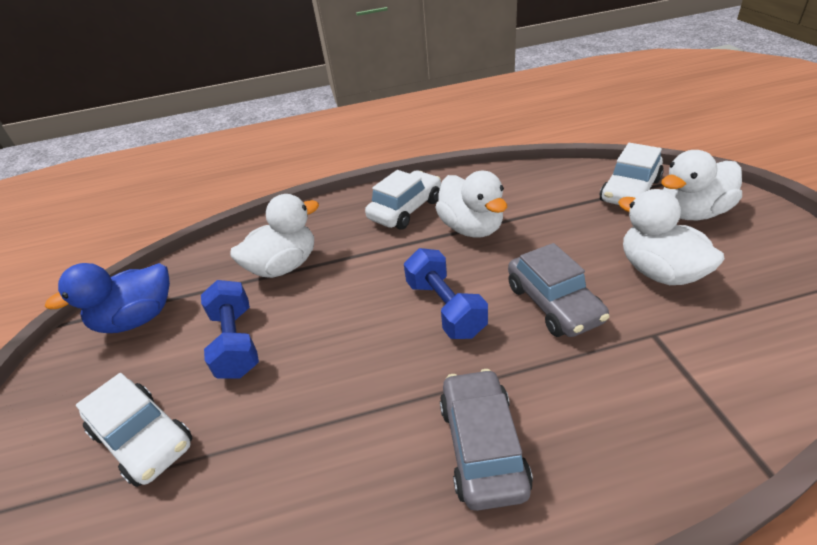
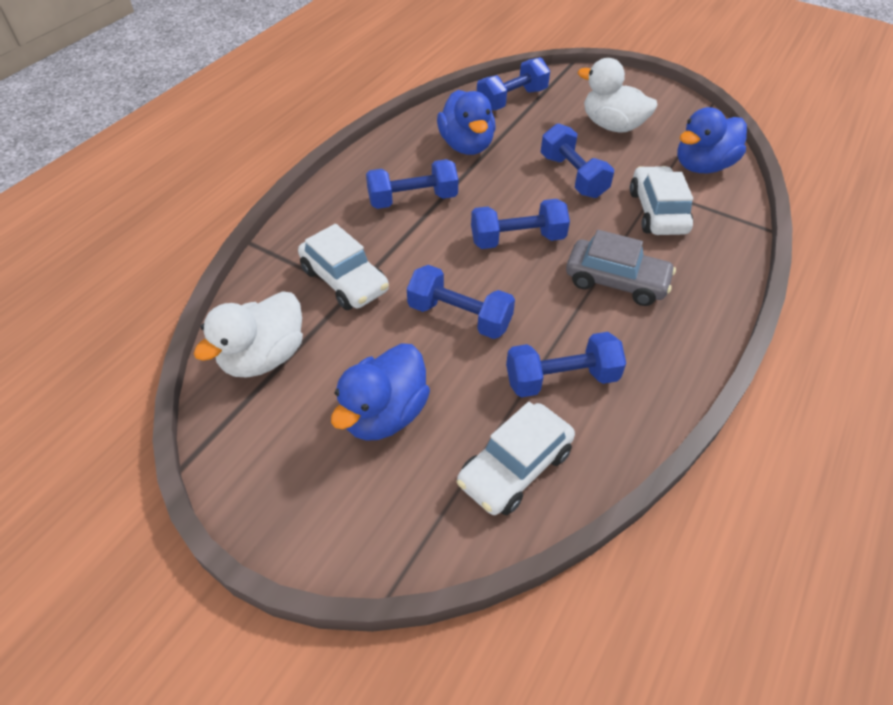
blue duck: 1 -> 3
blue dumbbell: 2 -> 6
grey car: 2 -> 1
white duck: 4 -> 2

